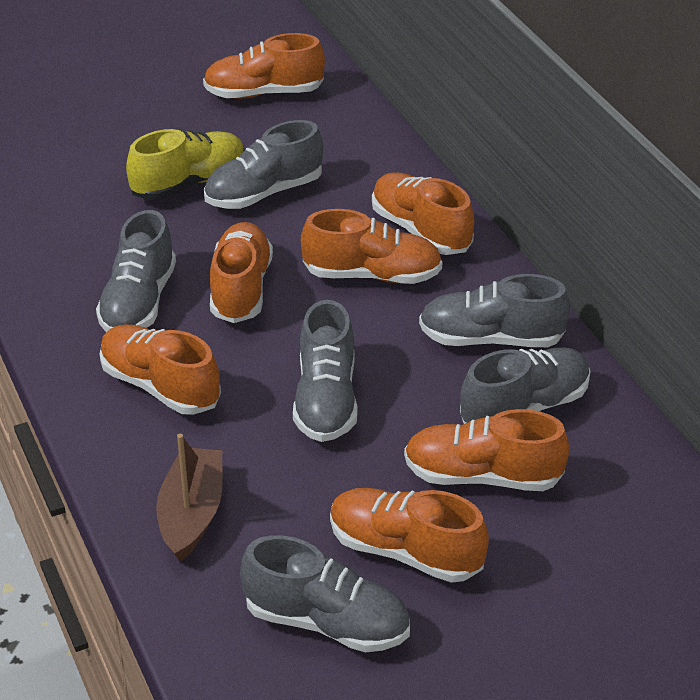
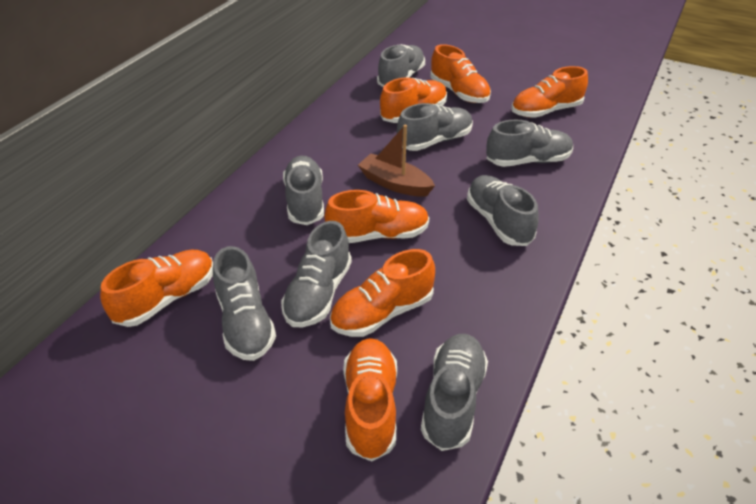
grey shoe: 6 -> 8
yellow shoe: 1 -> 0

